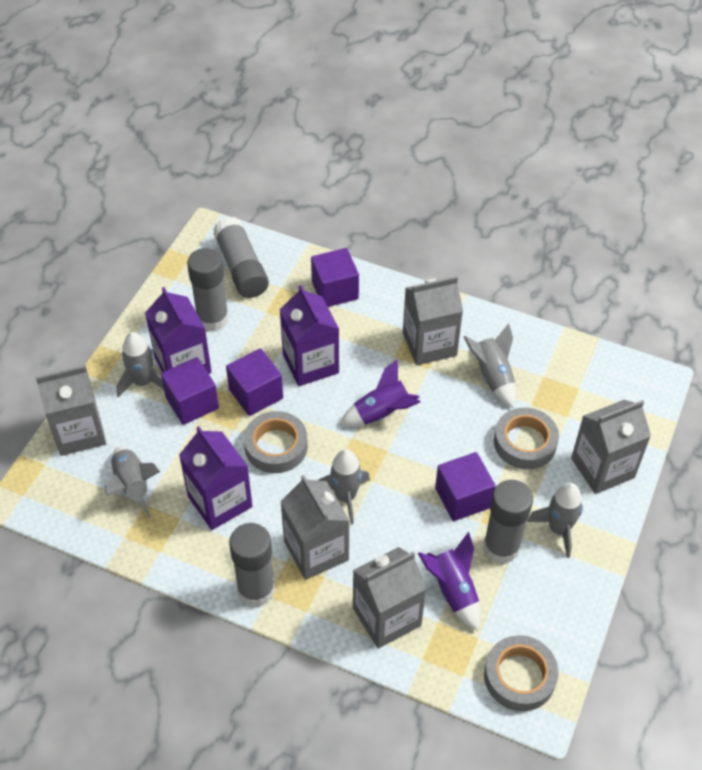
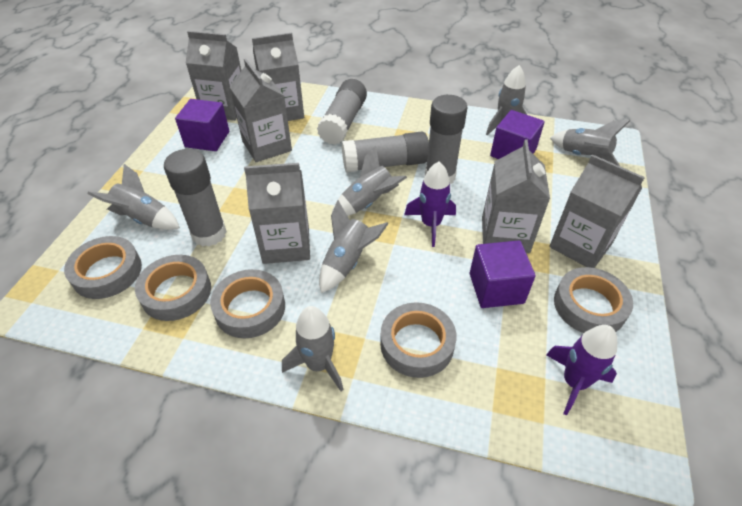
grey carton: 5 -> 6
grey rocket: 5 -> 6
grey tape: 3 -> 5
purple carton: 3 -> 0
purple cube: 4 -> 3

